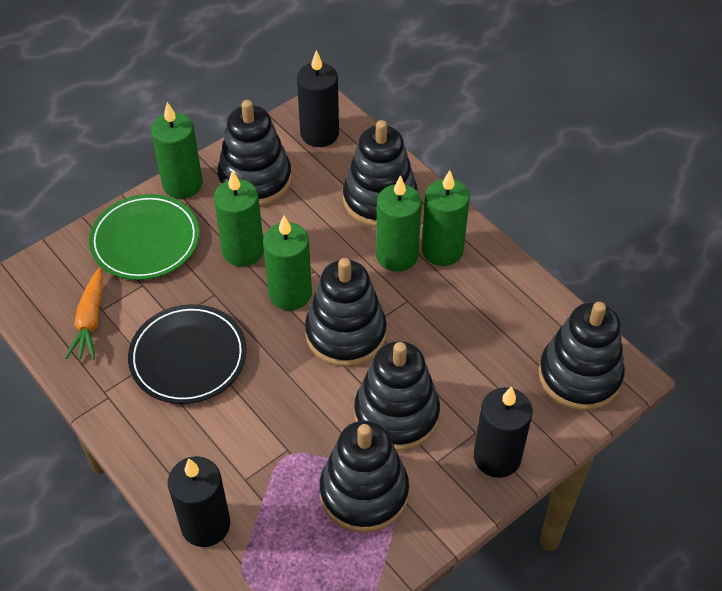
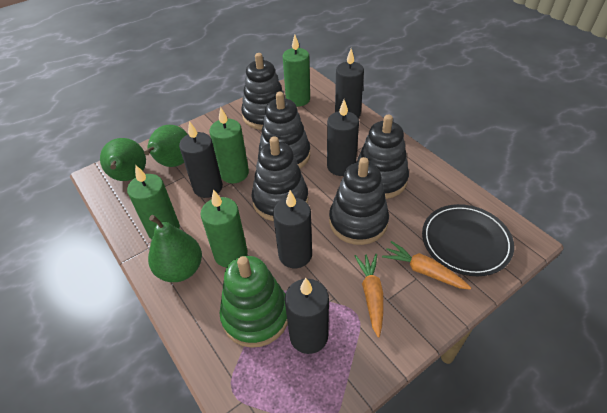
black candle: 3 -> 5
black stacking toy: 6 -> 5
green candle: 5 -> 4
green pear: 0 -> 3
green plate: 1 -> 0
green stacking toy: 0 -> 1
orange carrot: 1 -> 2

